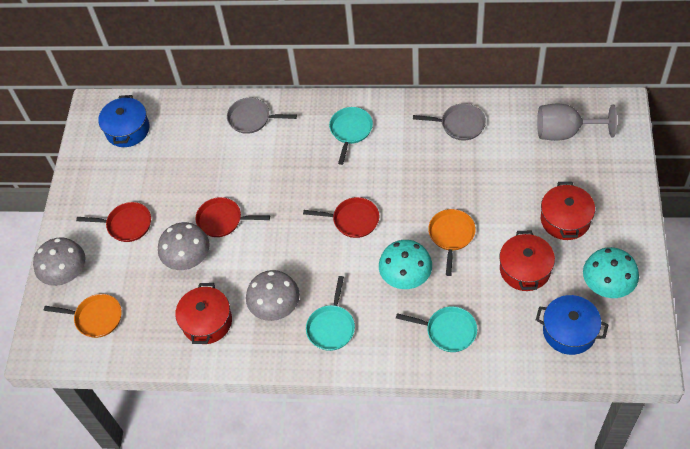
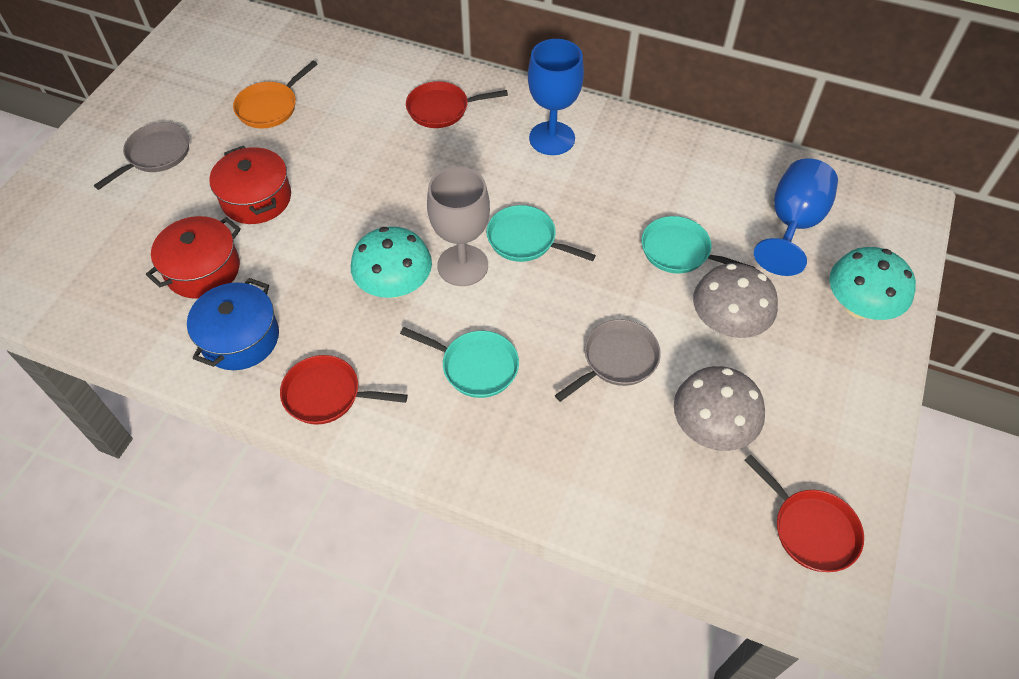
blue goblet: 0 -> 2
blue pot: 2 -> 1
grey mushroom: 3 -> 2
orange pan: 2 -> 1
red pot: 3 -> 2

